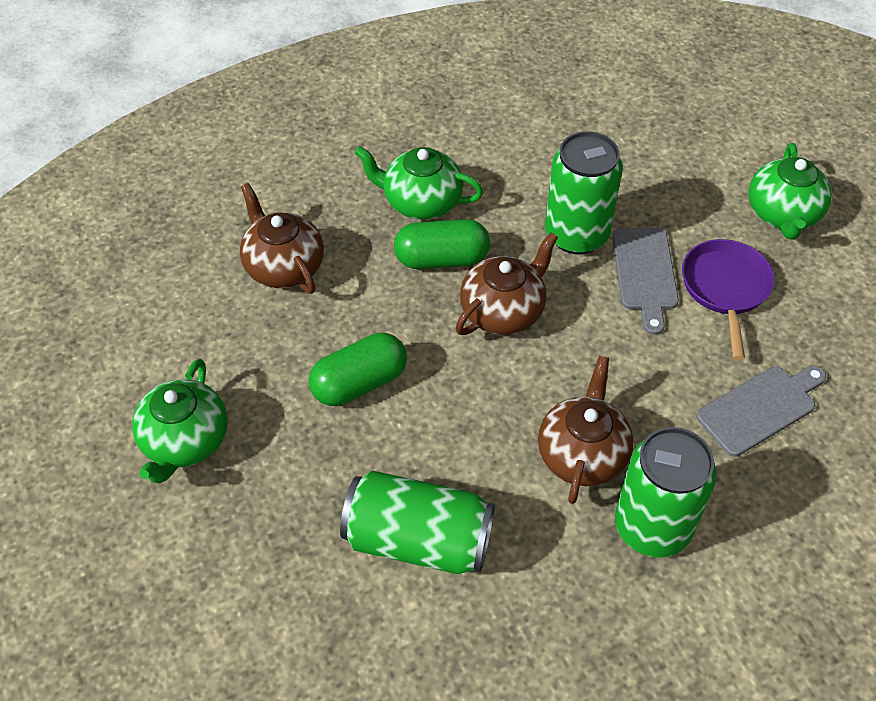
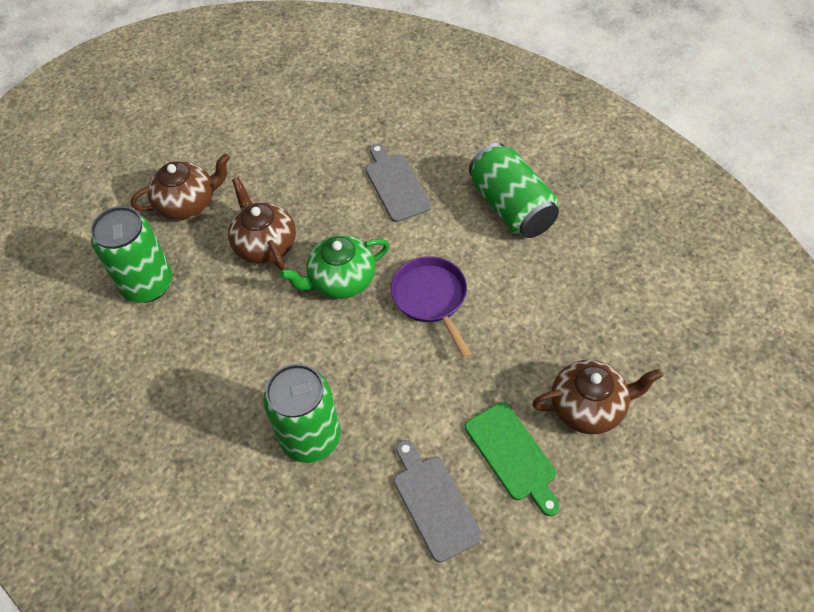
green capsule: 2 -> 0
green cutting board: 0 -> 1
green teapot: 3 -> 1

